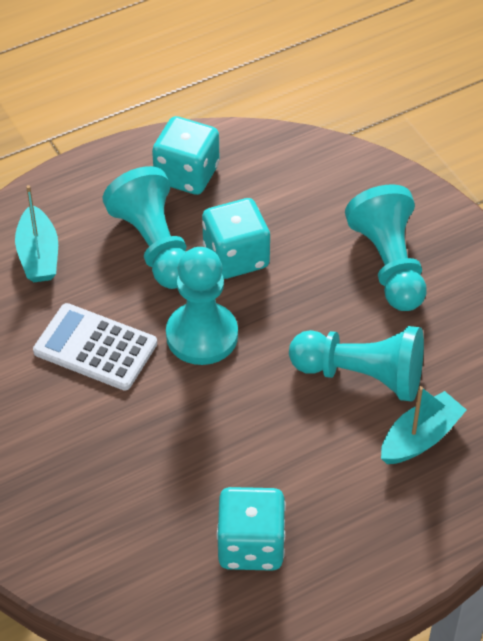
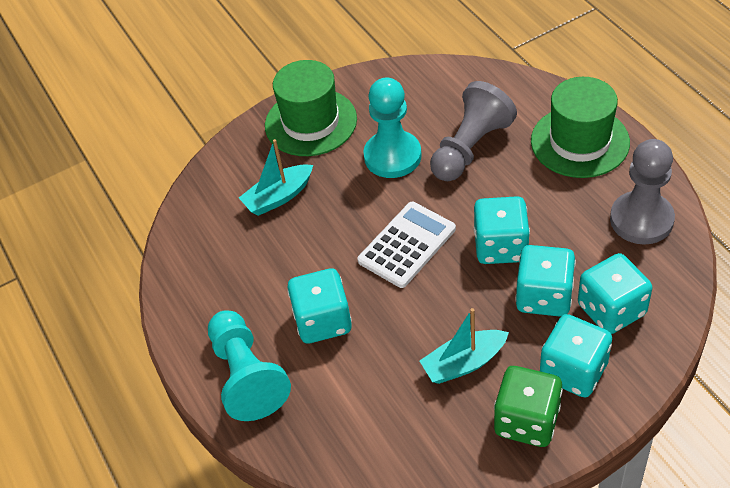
green dice: 0 -> 1
green hat: 0 -> 2
grey pawn: 0 -> 2
turquoise dice: 3 -> 5
turquoise pawn: 4 -> 2

